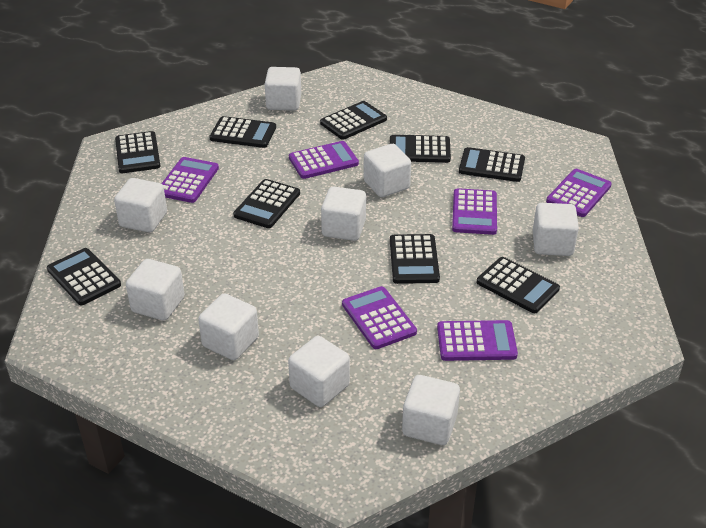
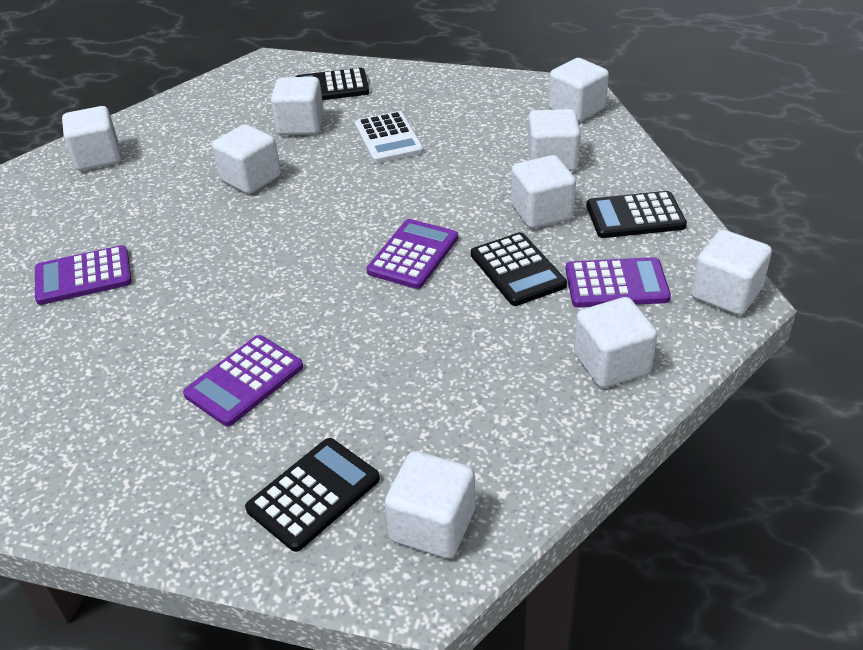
black calculator: 9 -> 4
purple calculator: 6 -> 4
white calculator: 0 -> 1

